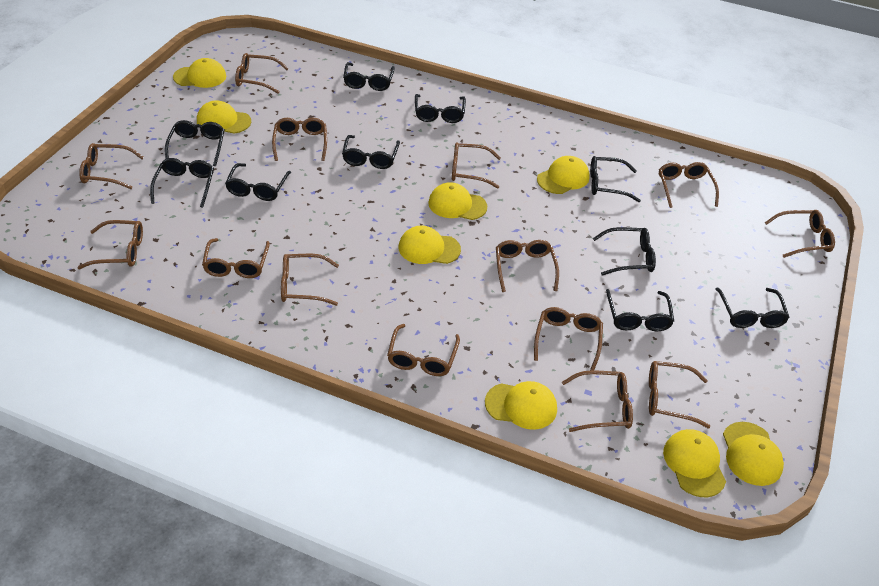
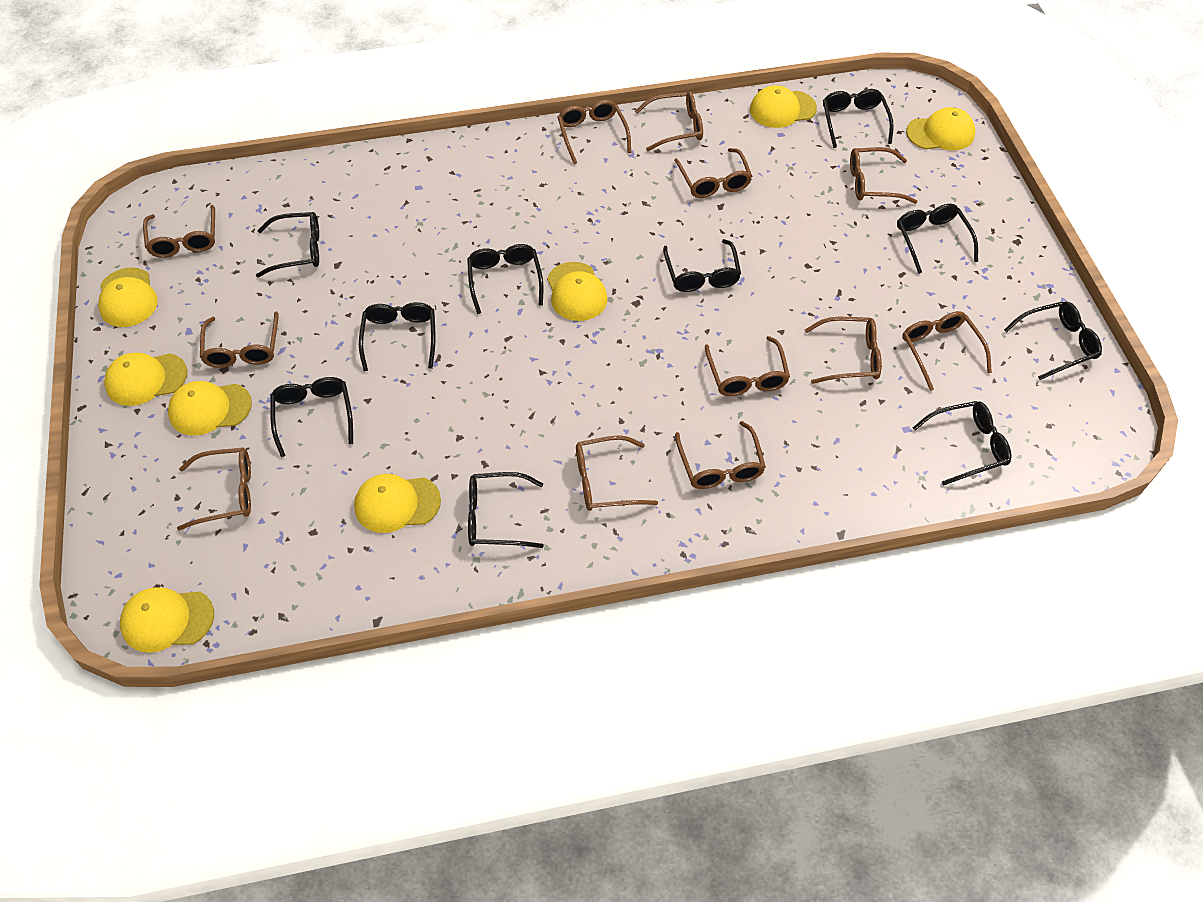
brown glasses: 14 -> 12

